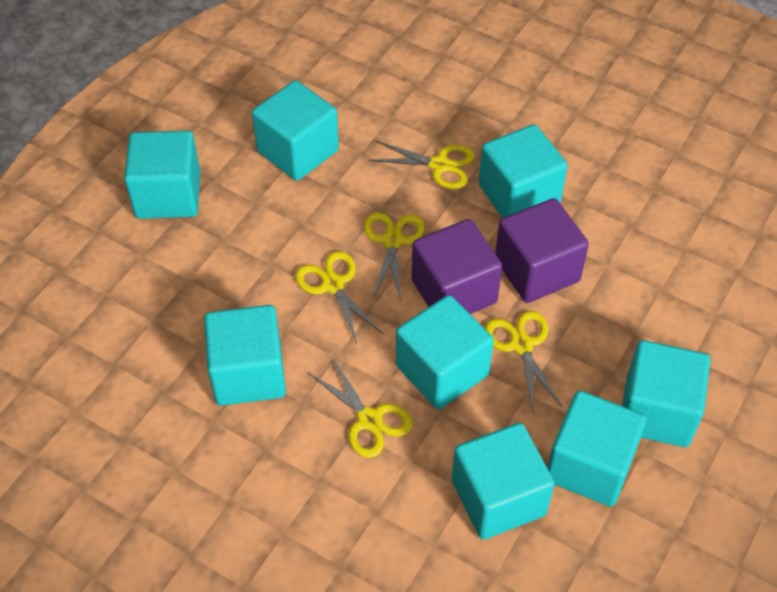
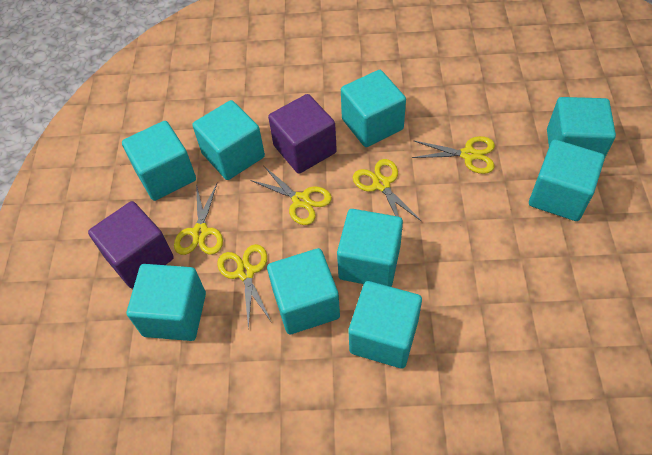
turquoise cube: 8 -> 9

